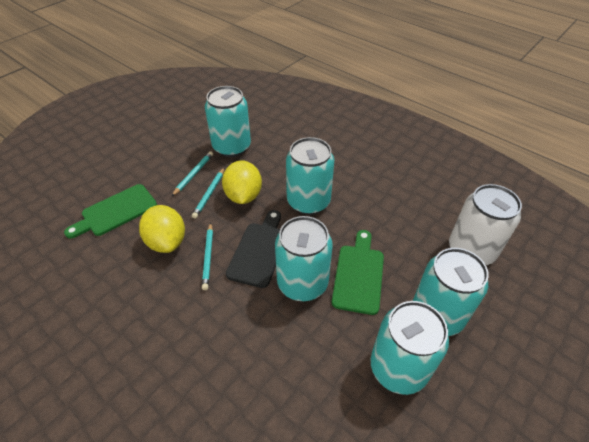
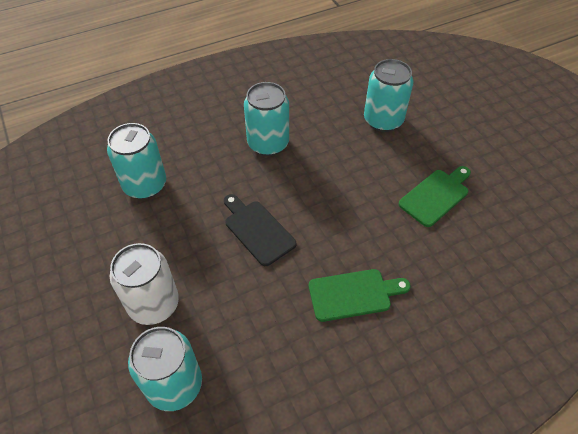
turquoise can: 5 -> 4
turquoise pencil: 3 -> 0
yellow lemon: 2 -> 0

